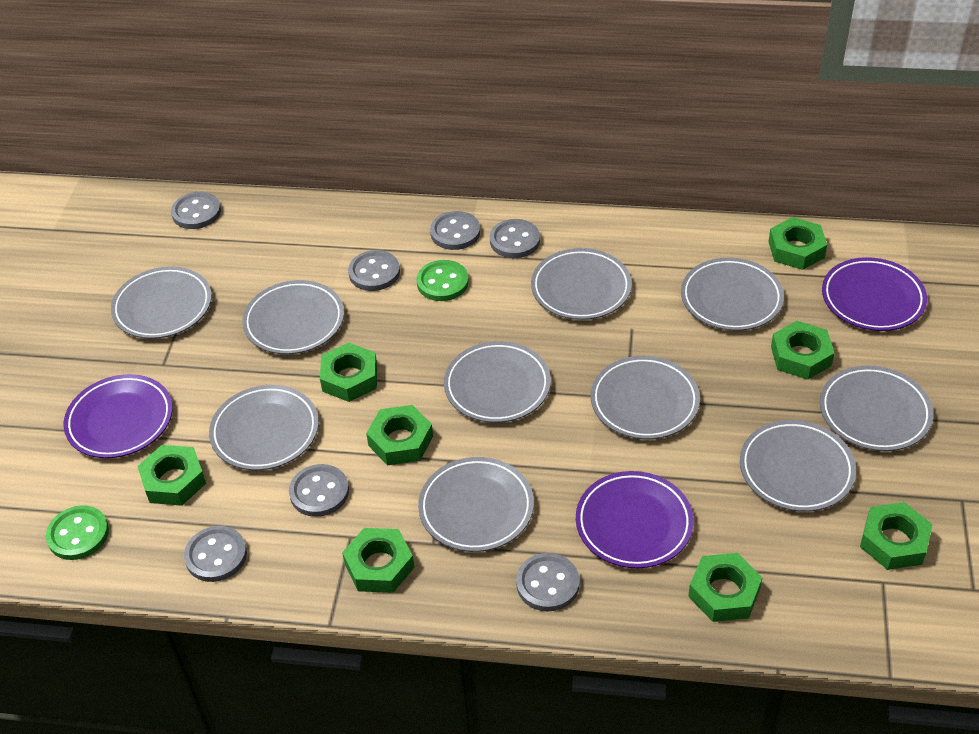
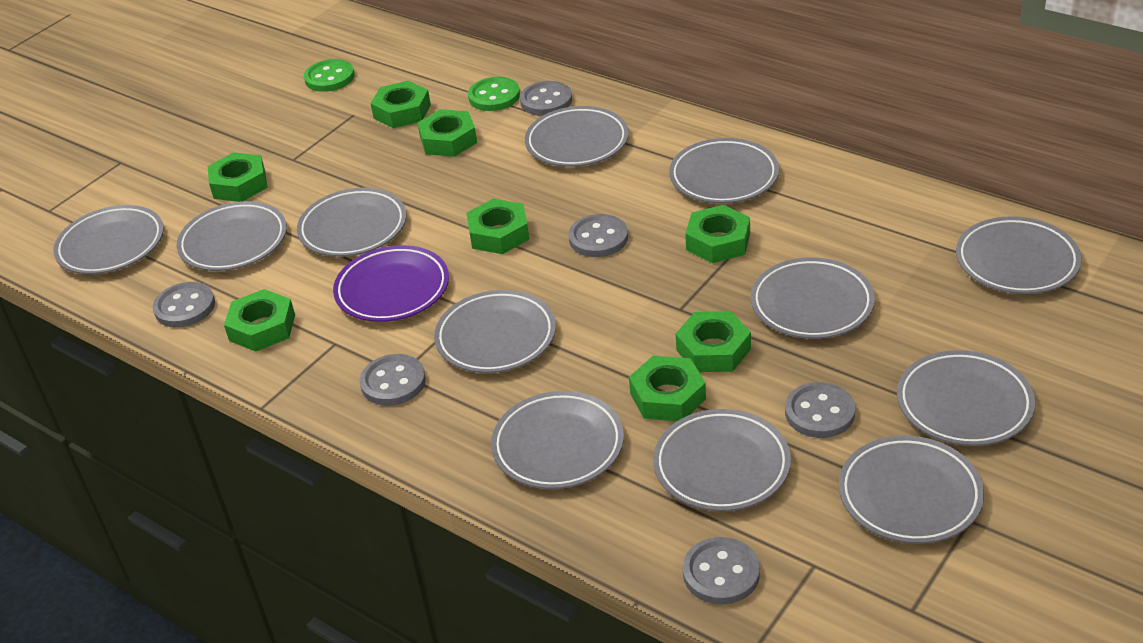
grey button: 7 -> 6
grey plate: 10 -> 12
purple plate: 3 -> 1

